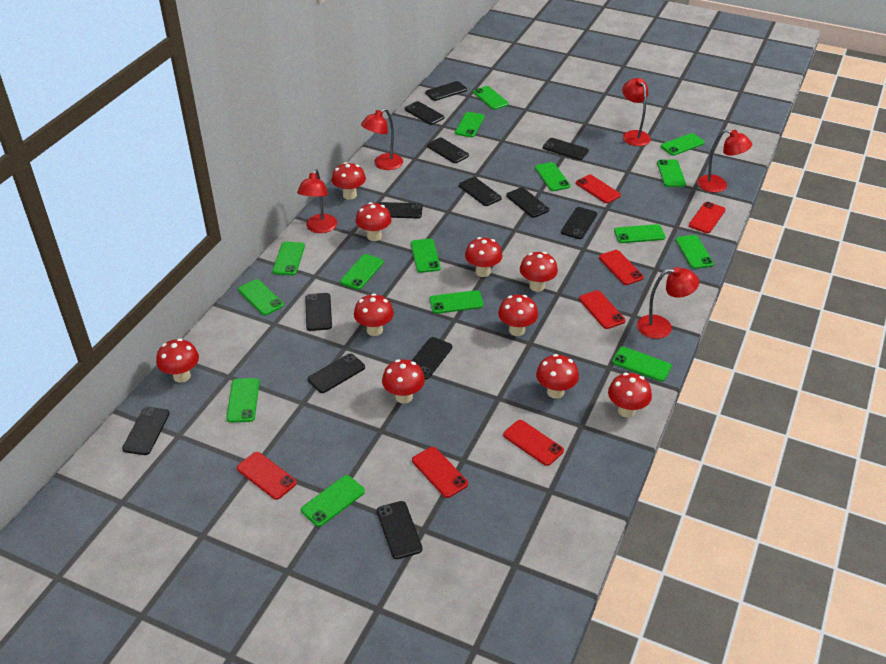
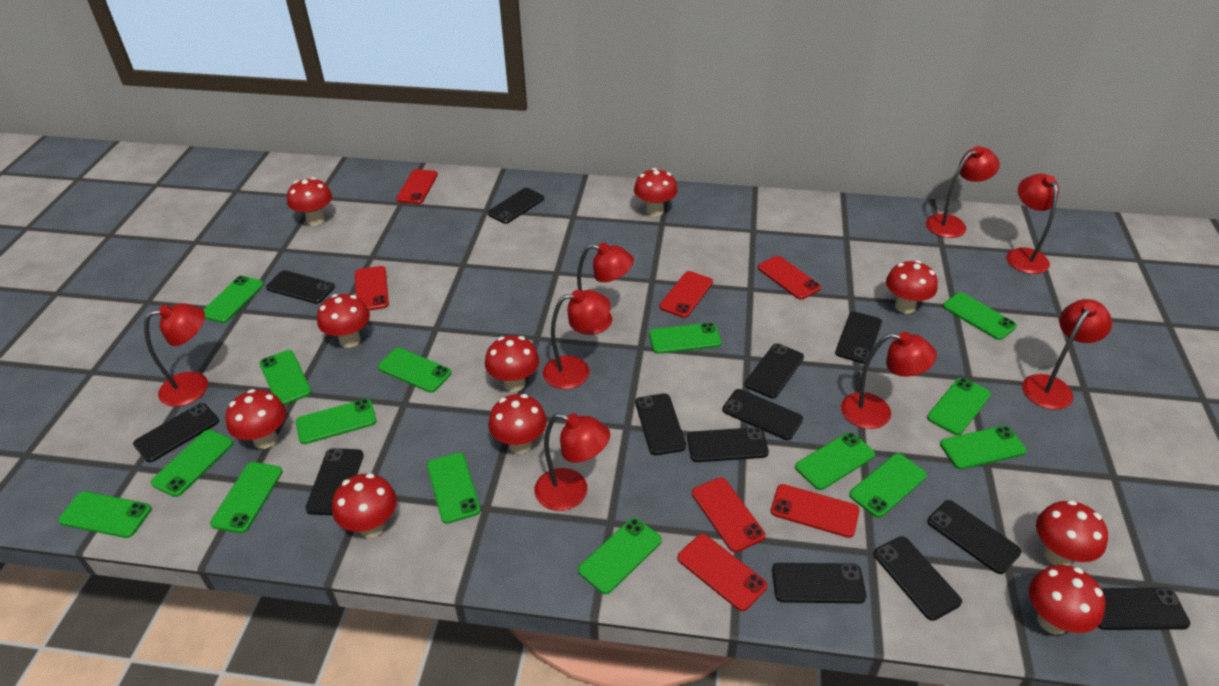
red lamp: 5 -> 8

